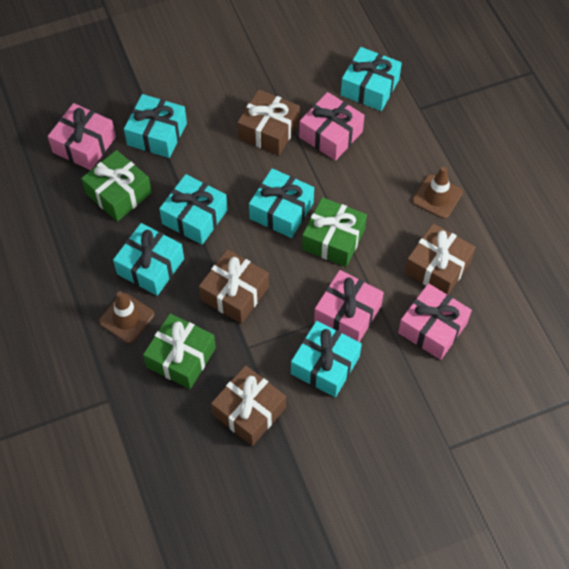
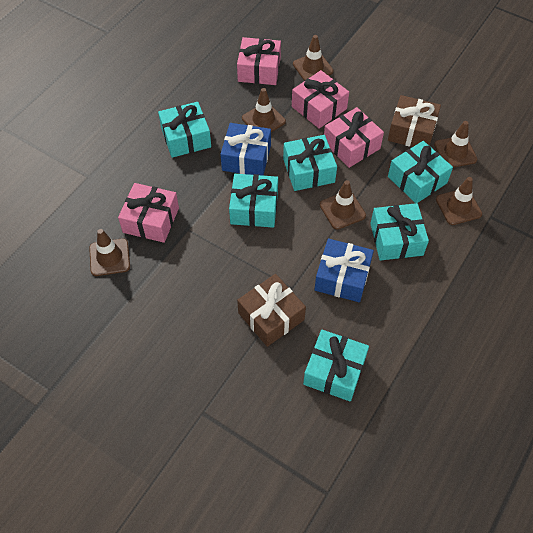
blue gift: 0 -> 2
brown gift: 4 -> 2
brown traffic cone: 2 -> 6
green gift: 3 -> 0

